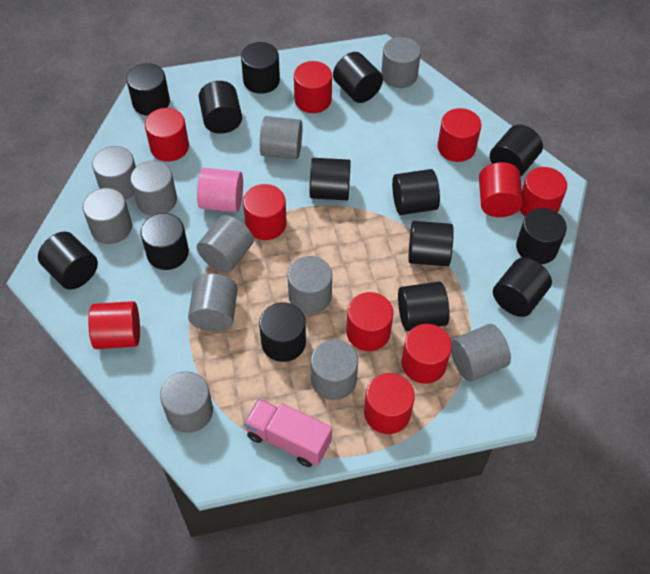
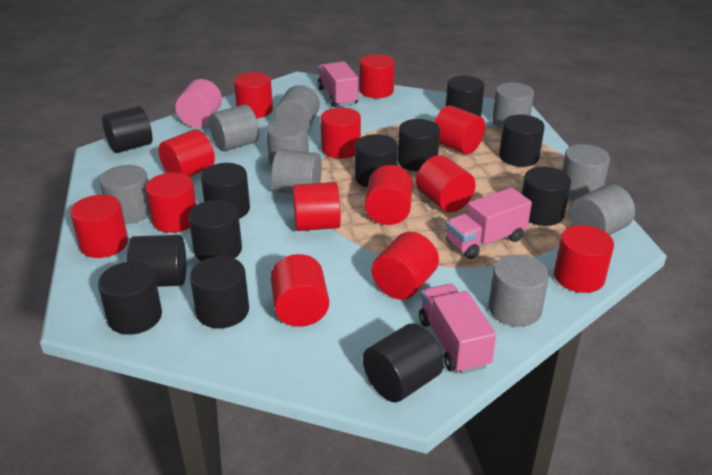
black cylinder: 14 -> 12
grey cylinder: 11 -> 9
pink truck: 1 -> 3
red cylinder: 10 -> 13

